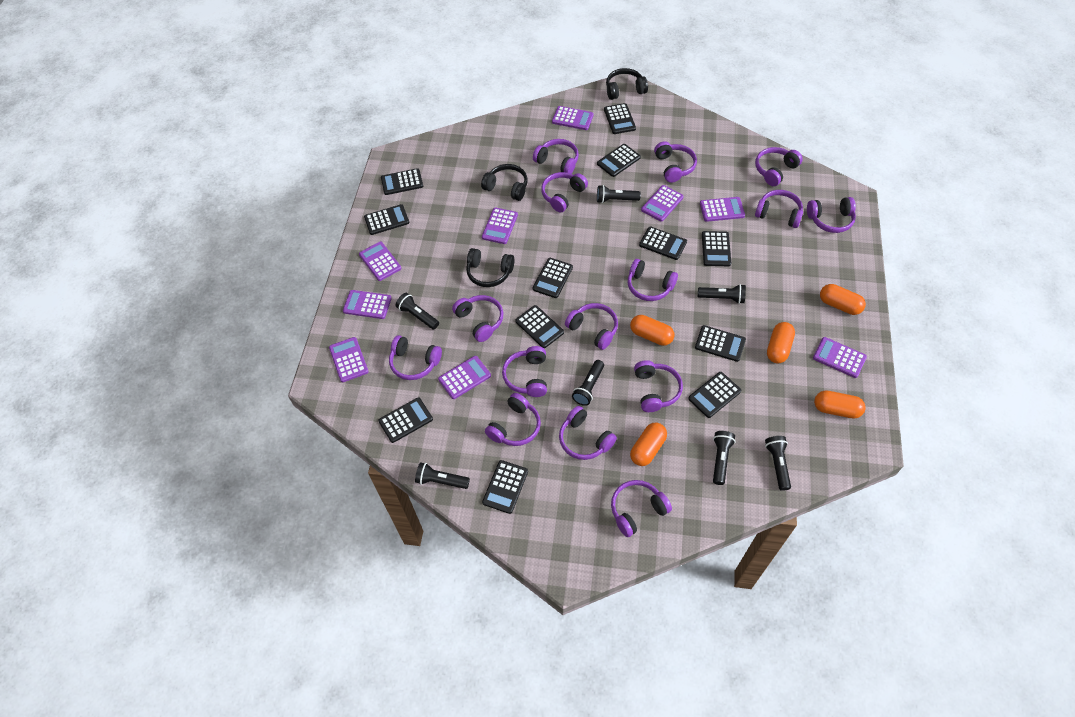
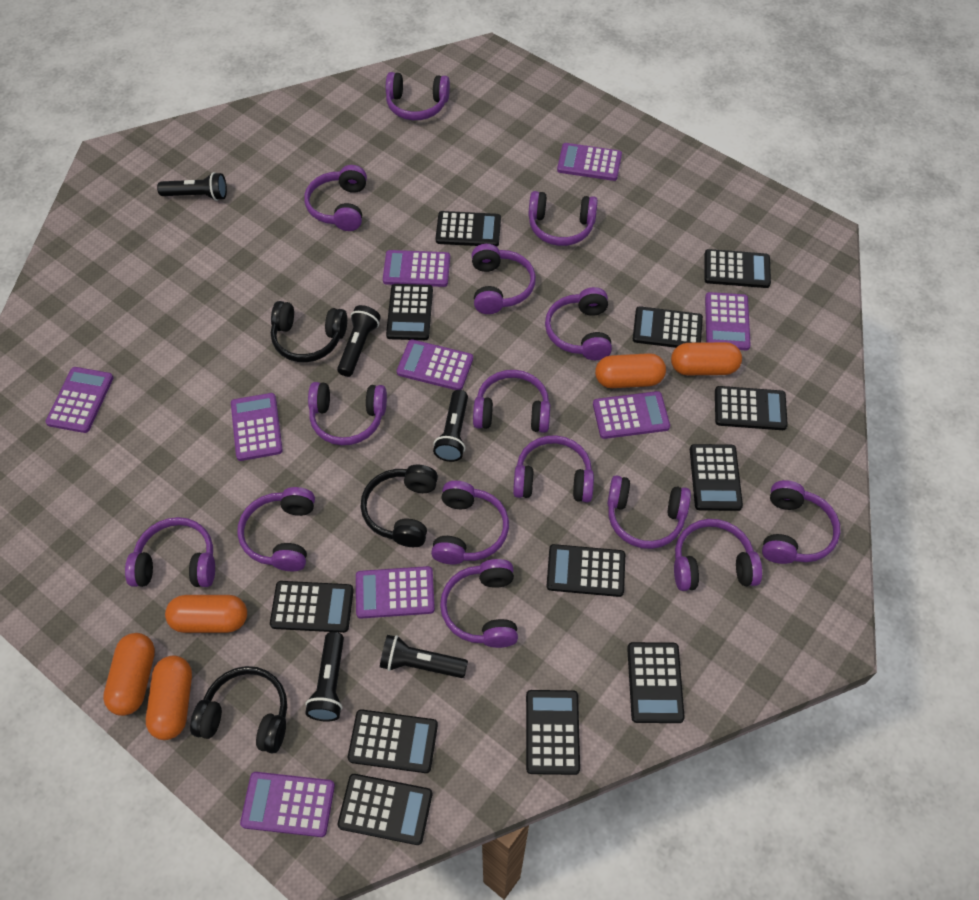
black flashlight: 7 -> 5

